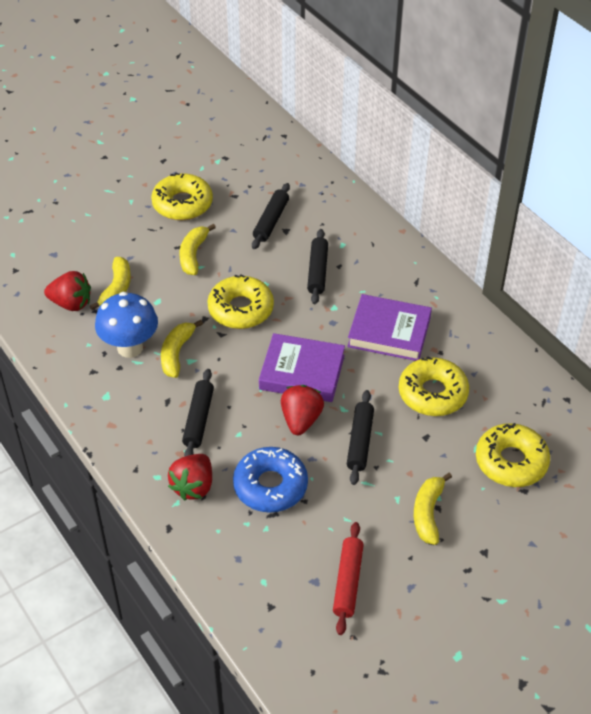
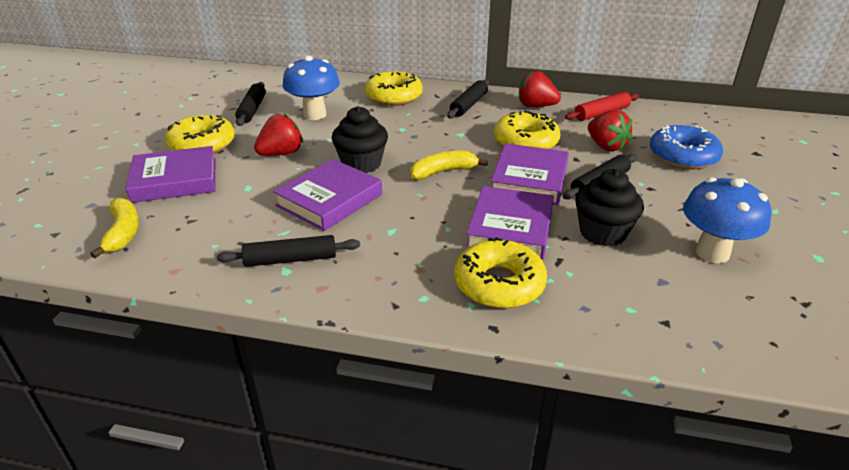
black cupcake: 0 -> 2
blue mushroom: 1 -> 2
purple book: 2 -> 4
yellow banana: 4 -> 2

